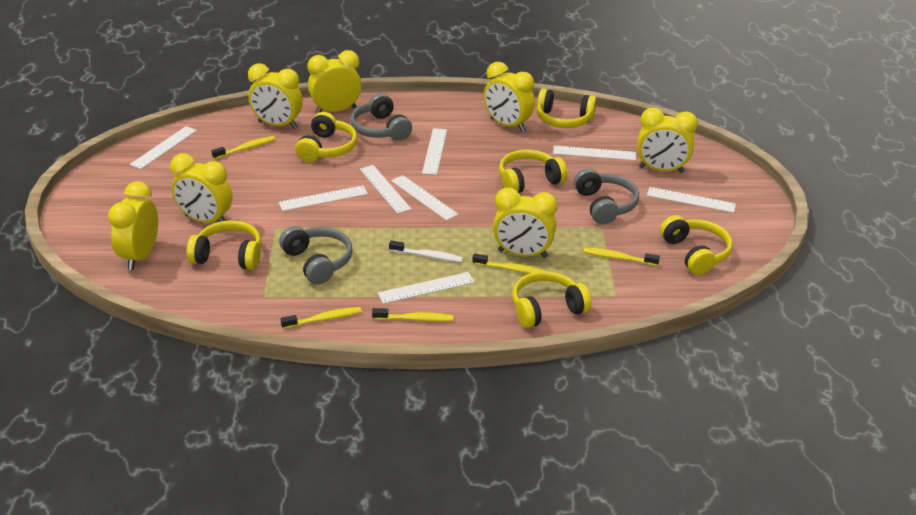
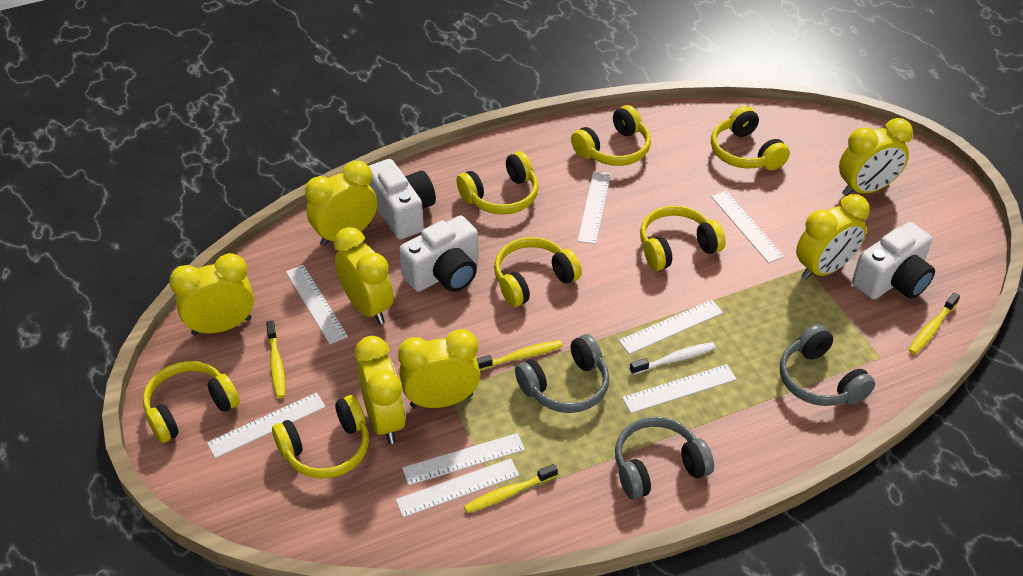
white camera: 0 -> 3
yellow headphones: 6 -> 7
yellow toothbrush: 5 -> 4

